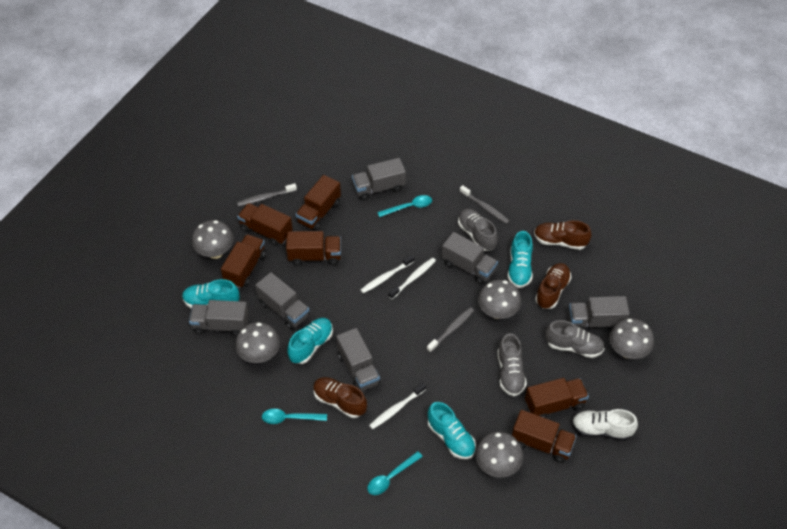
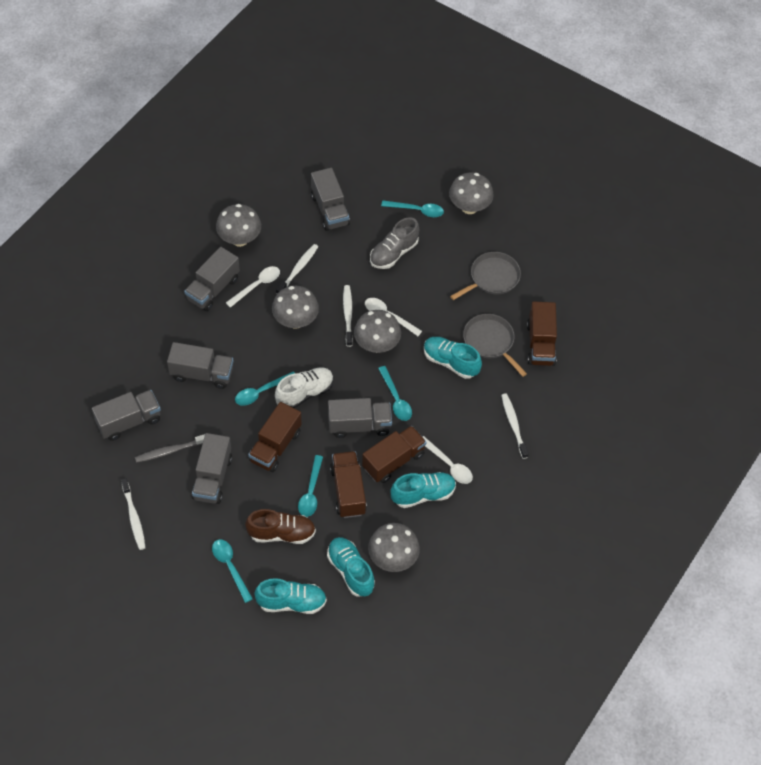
brown shoe: 3 -> 1
brown truck: 6 -> 4
grey pan: 0 -> 2
grey shoe: 3 -> 1
grey toothbrush: 3 -> 1
turquoise spoon: 3 -> 5
white spoon: 0 -> 3
white toothbrush: 3 -> 4

